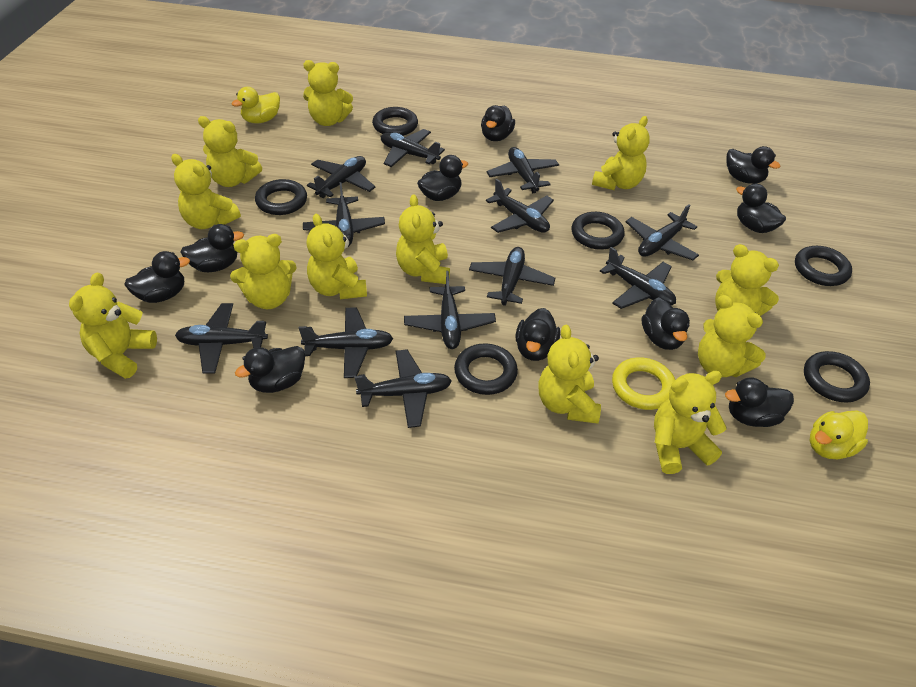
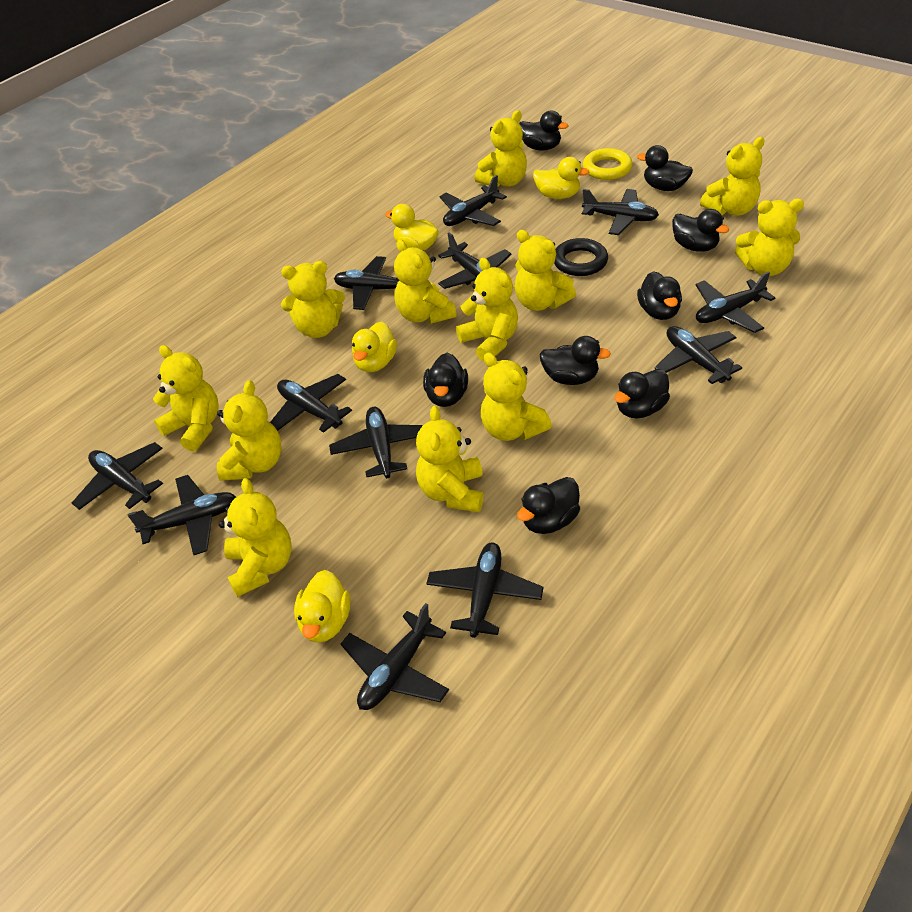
black duck: 10 -> 8
black ring: 6 -> 1
yellow duck: 2 -> 4

